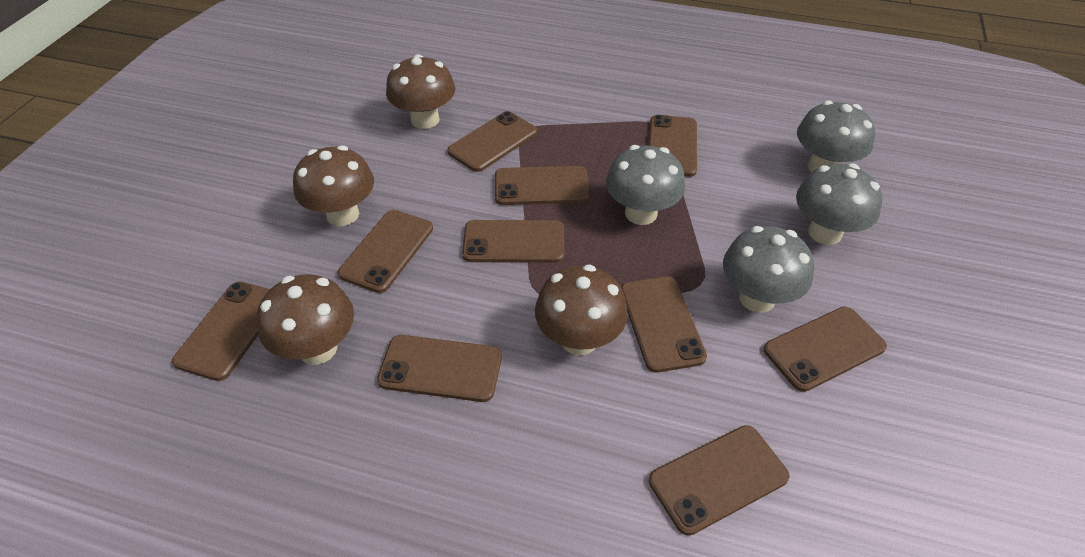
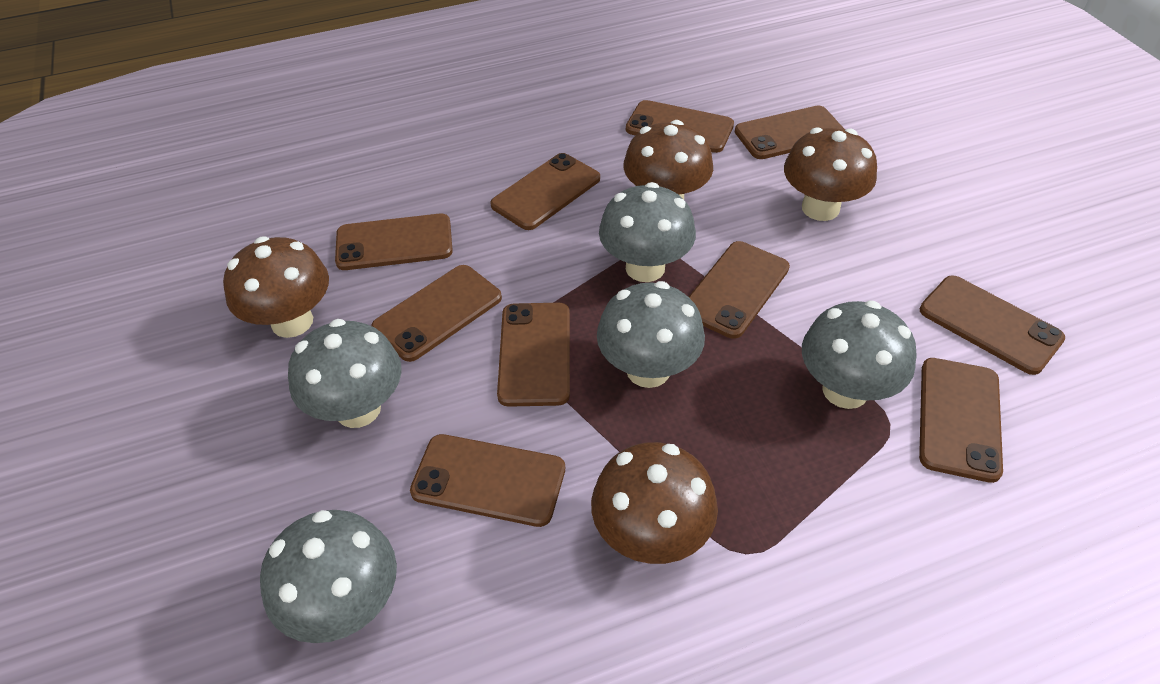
grey mushroom: 4 -> 5

